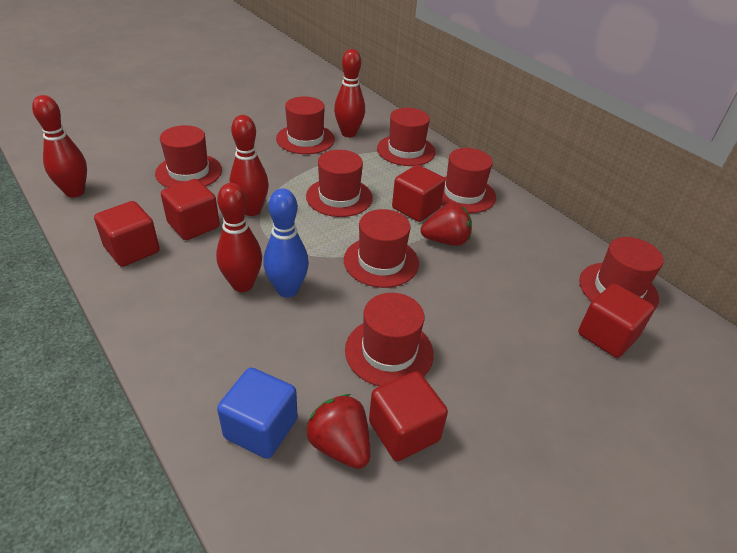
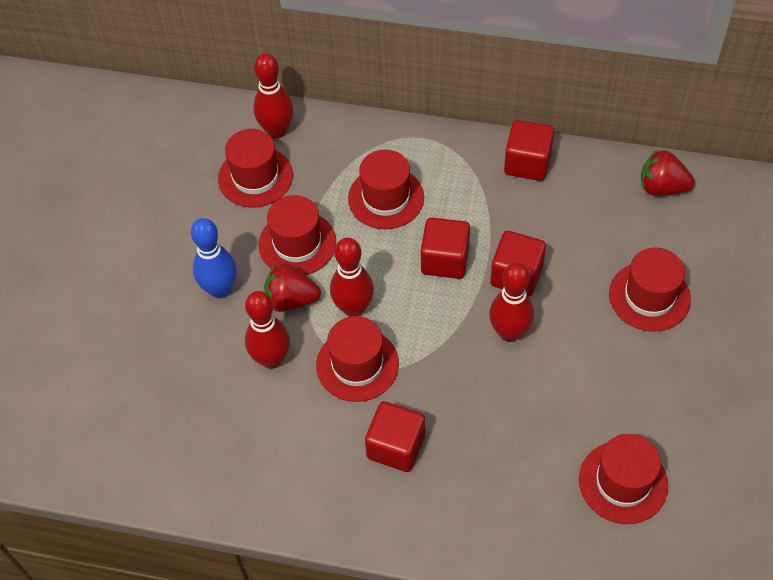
blue cube: 1 -> 0
red cube: 5 -> 4
red hat: 8 -> 6

